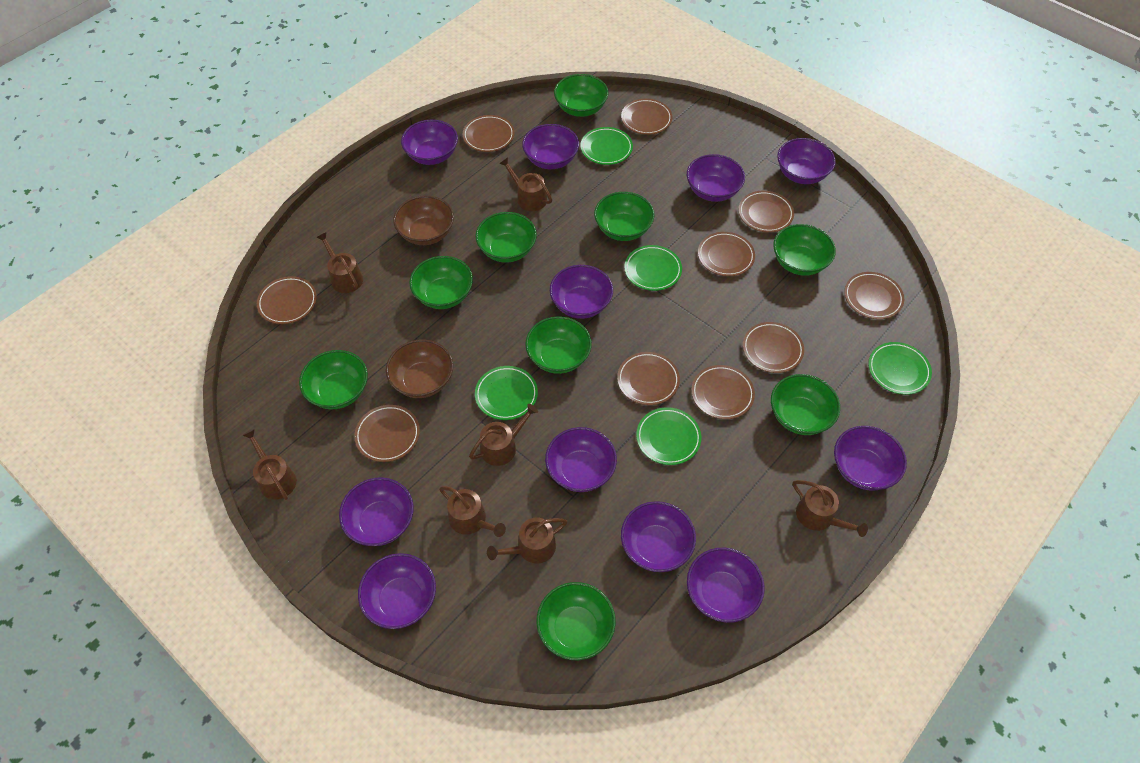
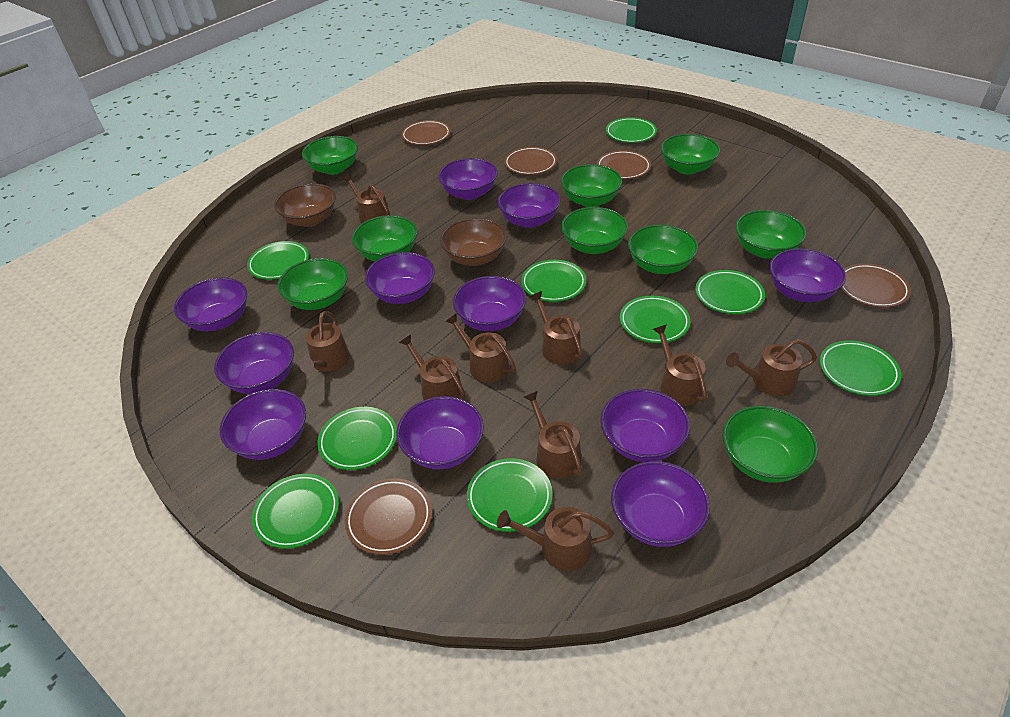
brown plate: 10 -> 5
brown watering can: 7 -> 9
green plate: 5 -> 9

